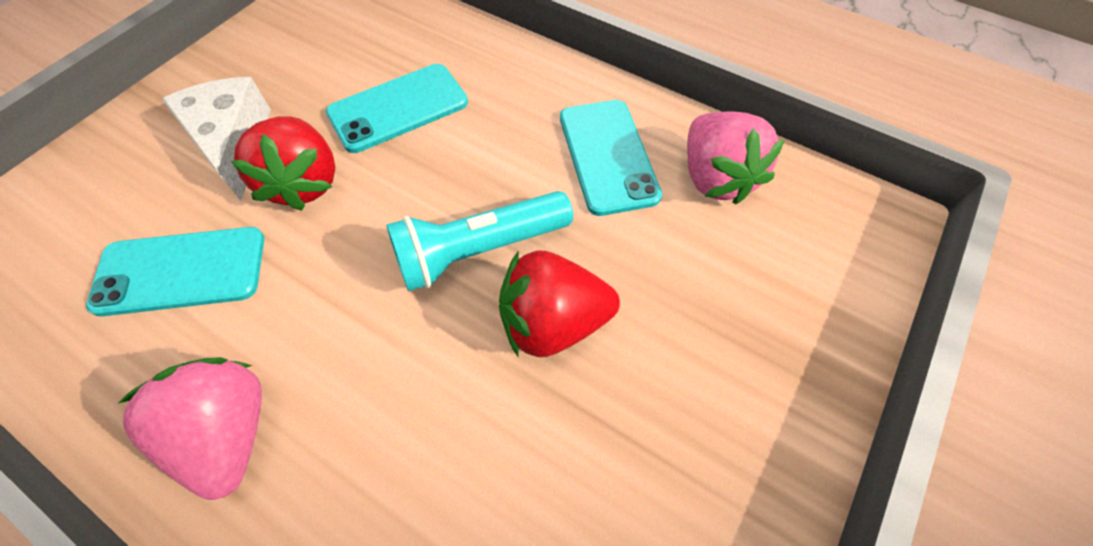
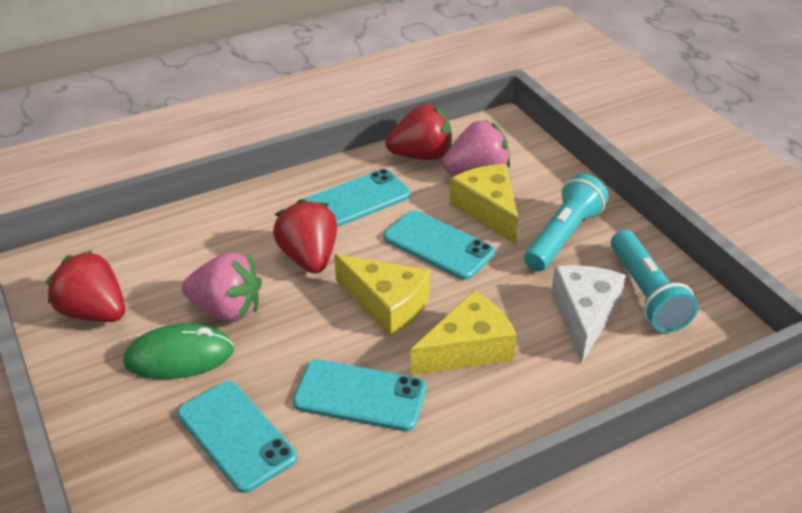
green mouse: 0 -> 1
red strawberry: 2 -> 3
turquoise flashlight: 1 -> 2
turquoise phone: 3 -> 4
yellow cheese: 0 -> 3

